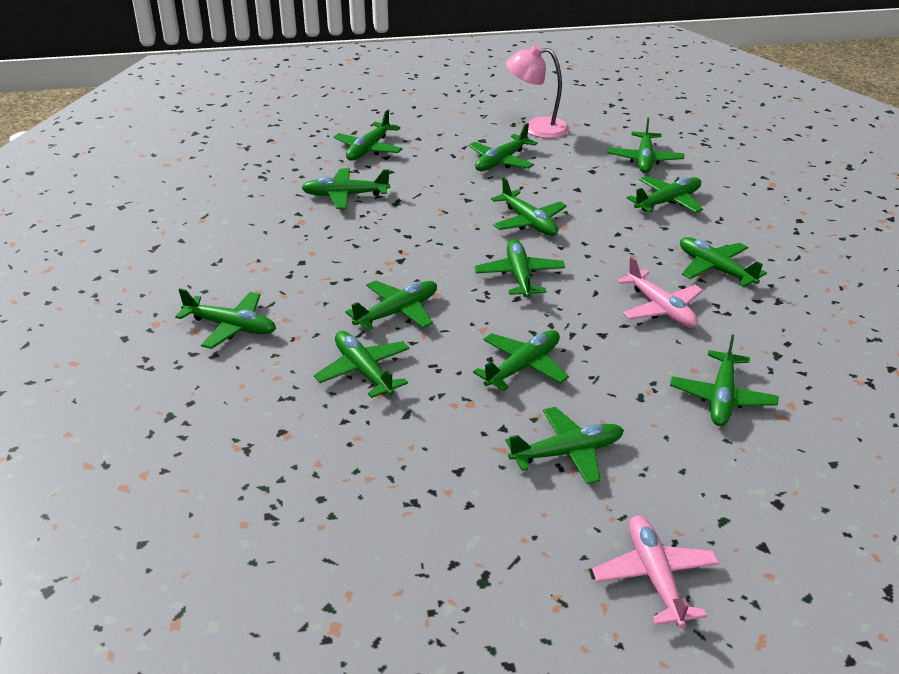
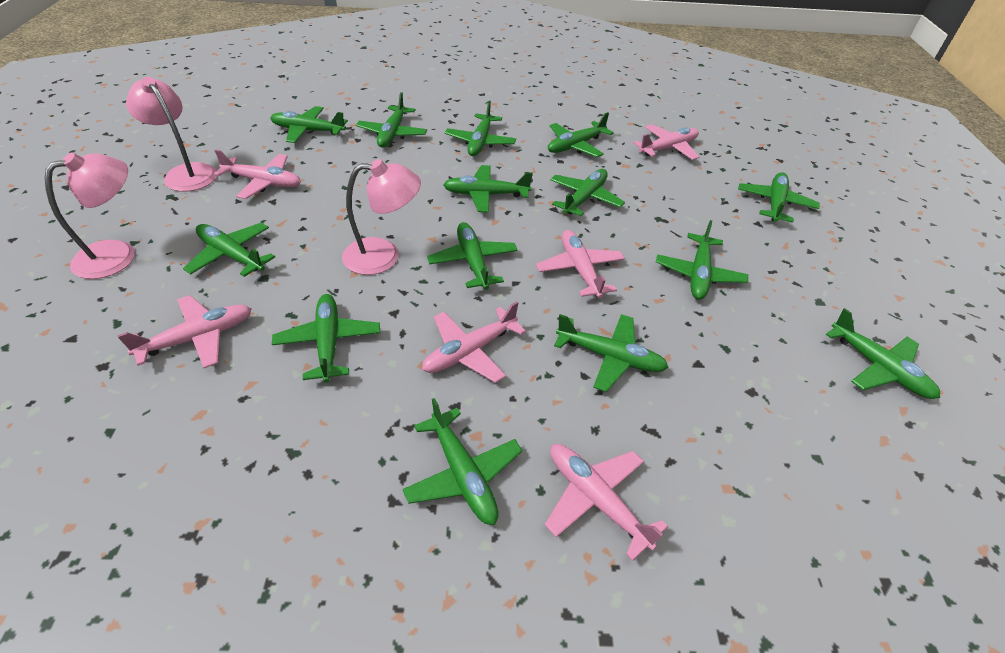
pink lamp: 1 -> 3
pink plane: 2 -> 6

